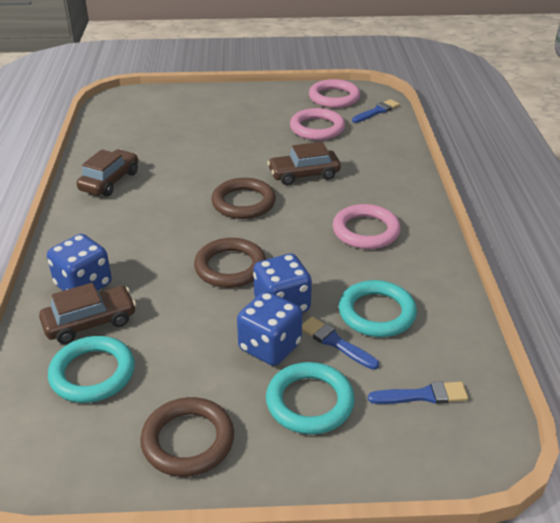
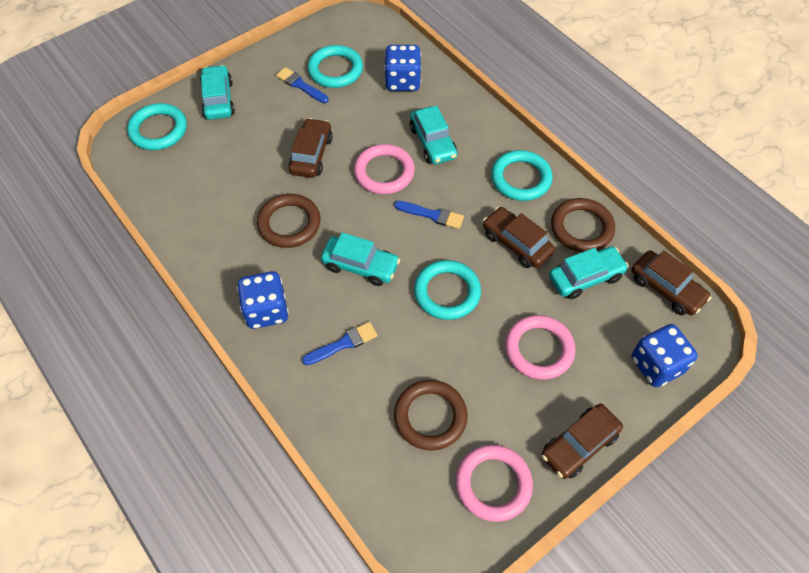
brown car: 3 -> 4
turquoise car: 0 -> 4
turquoise ring: 3 -> 4

